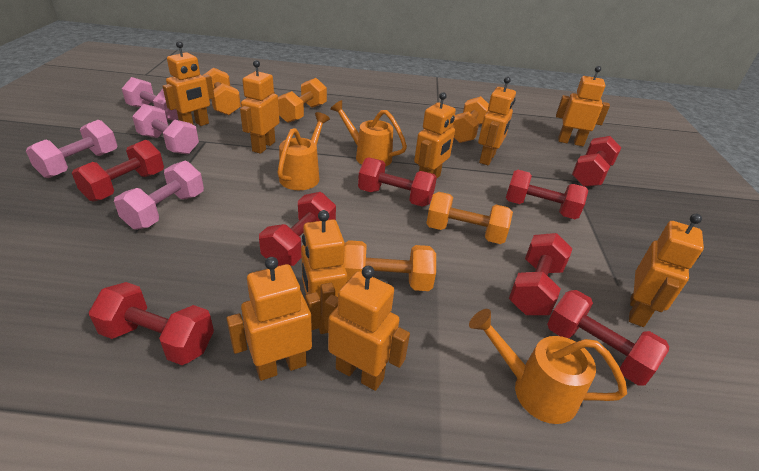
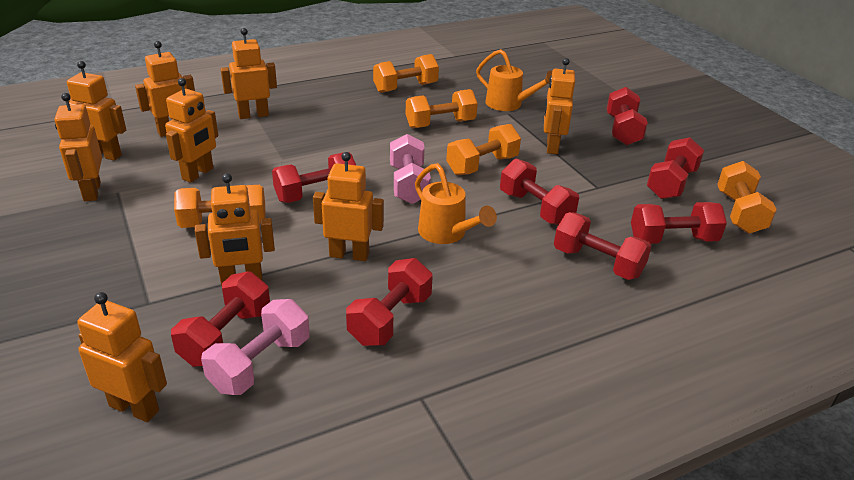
orange watering can: 3 -> 2
pink dumbbell: 4 -> 2

